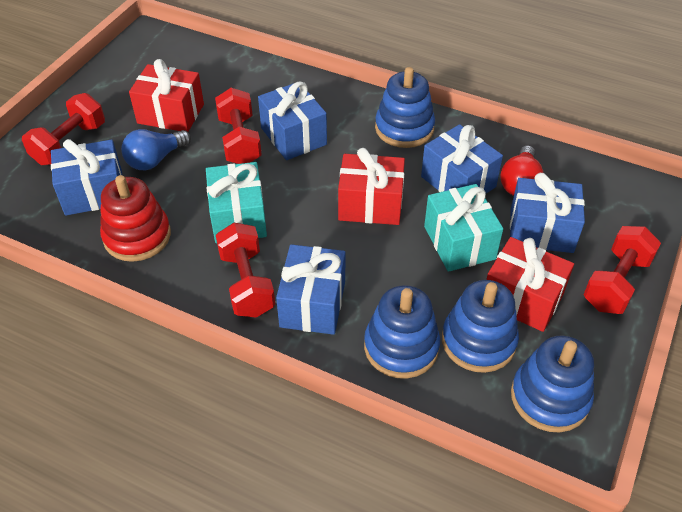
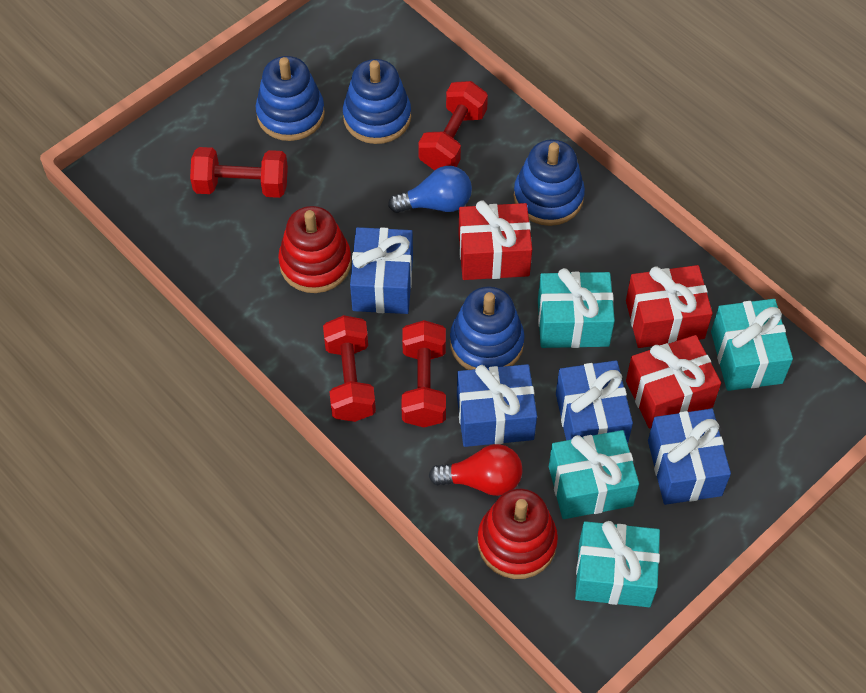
blue gift: 5 -> 4
red stacking toy: 1 -> 2
turquoise gift: 2 -> 4

